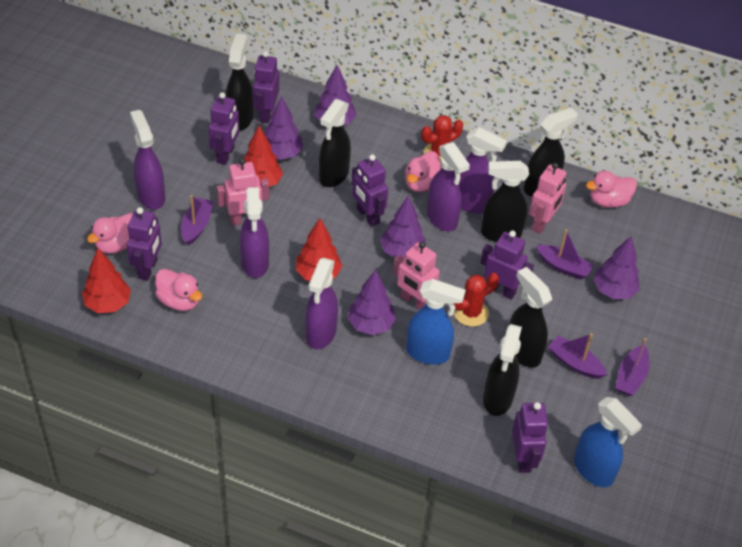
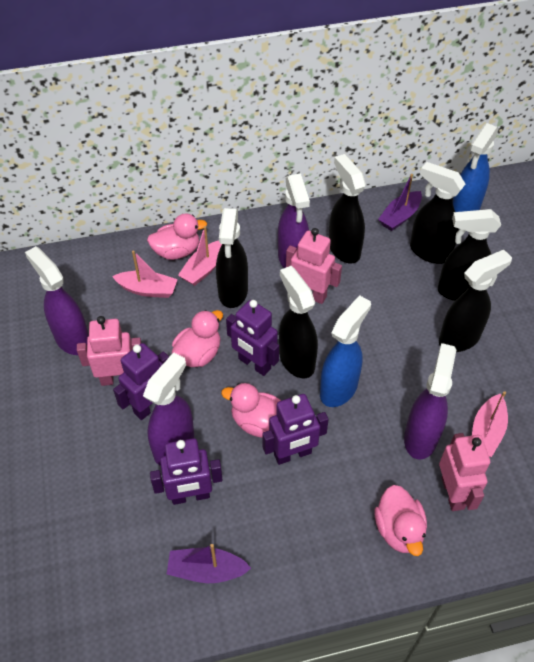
pink boat: 0 -> 3
purple boat: 4 -> 2
purple robot: 6 -> 4
purple spray bottle: 5 -> 4
purple tree: 5 -> 0
red cactus: 2 -> 0
red tree: 3 -> 0

